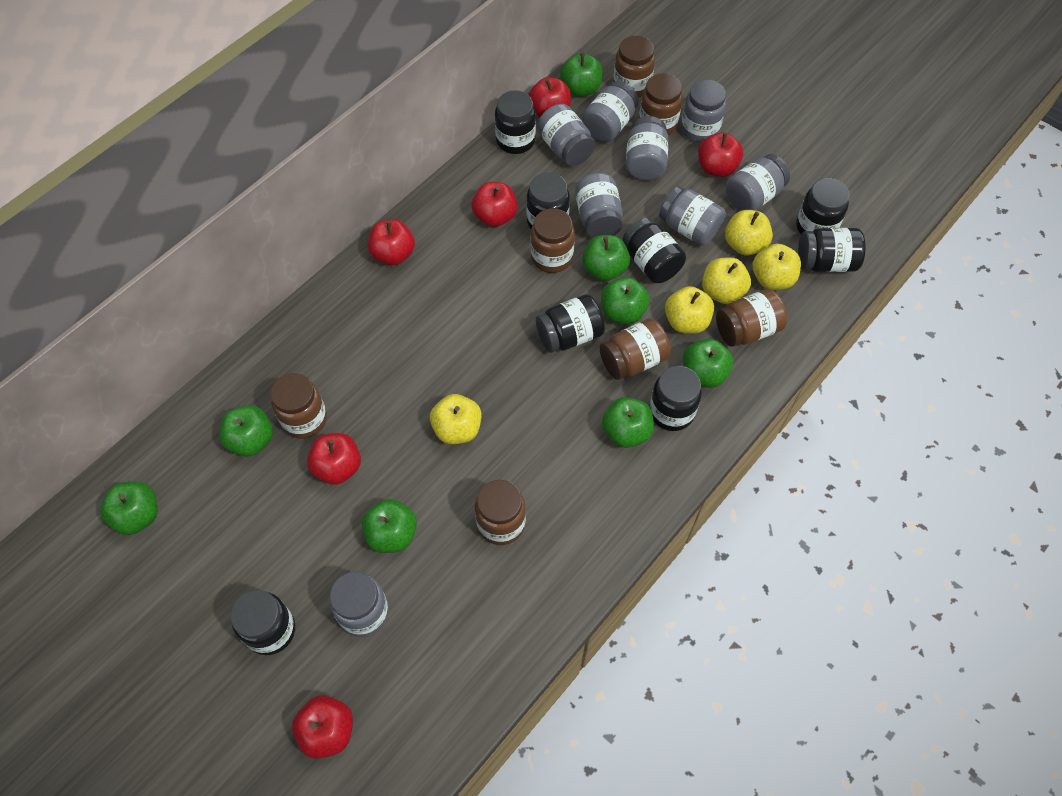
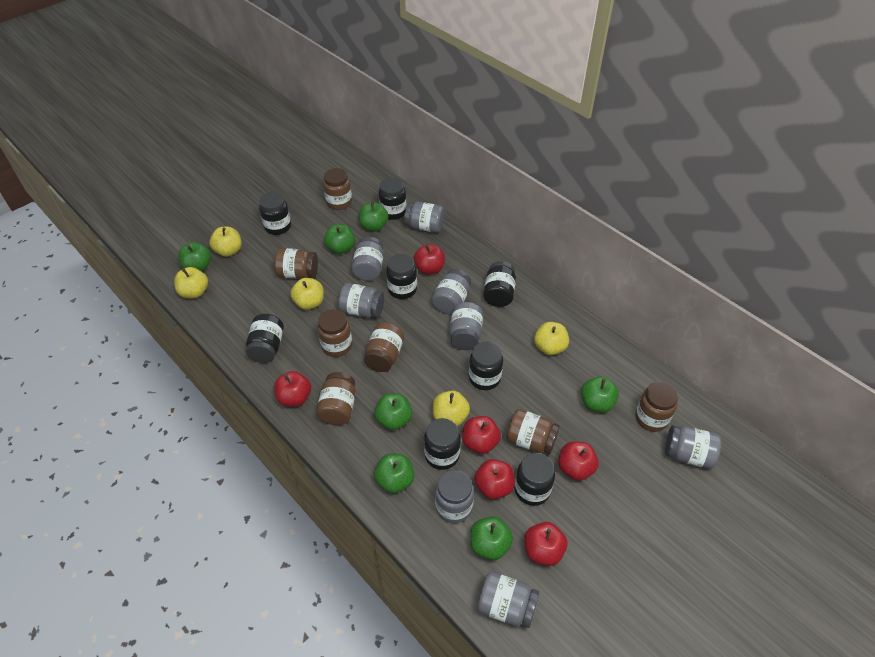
green apple: 8 -> 7

